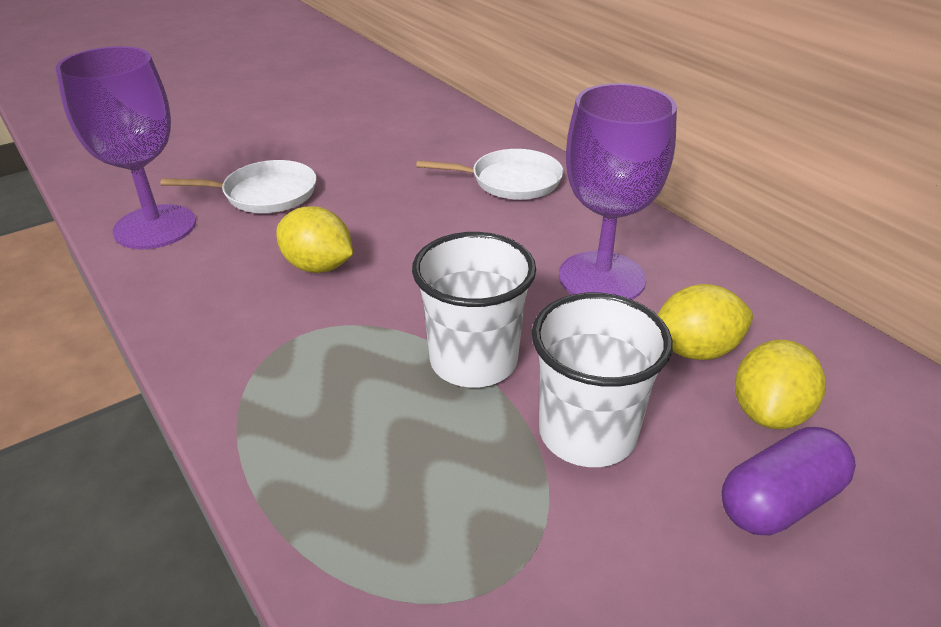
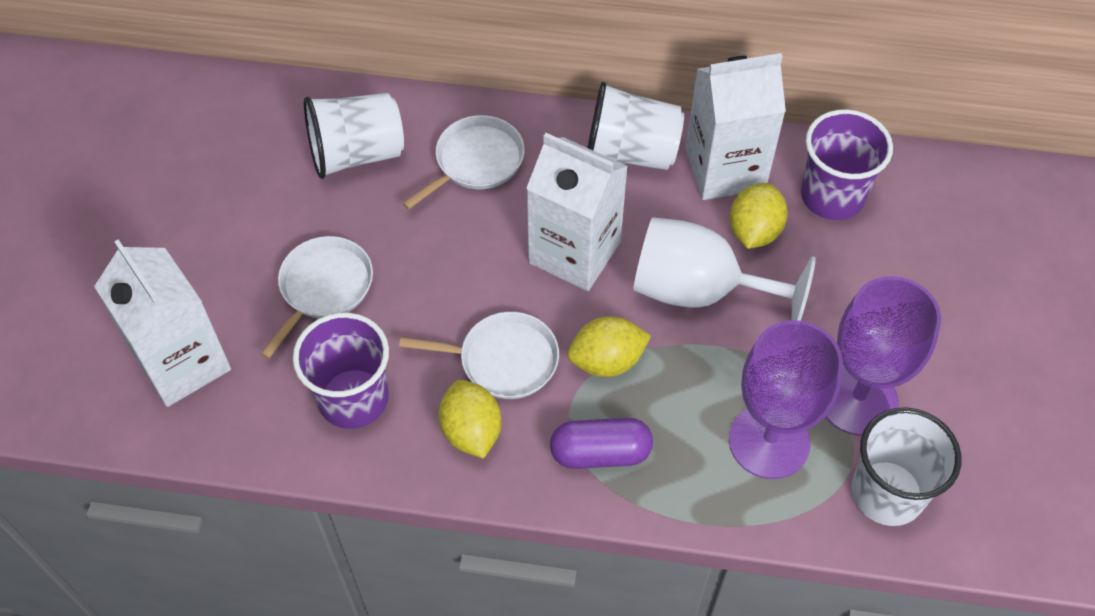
purple cup: 0 -> 2
white carton: 0 -> 3
white cup: 2 -> 3
white goblet: 0 -> 1
white pan: 2 -> 3

